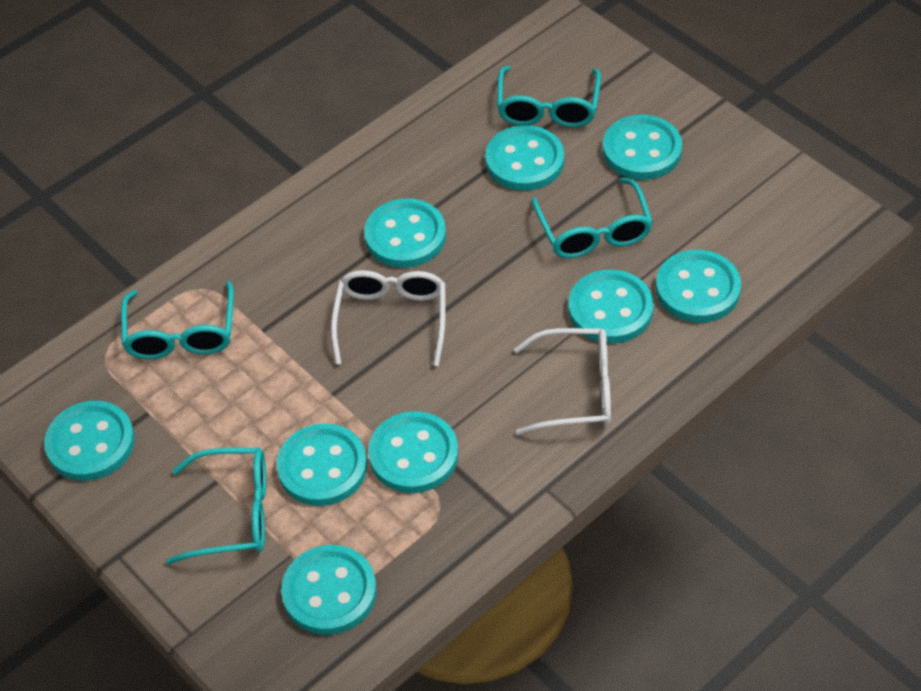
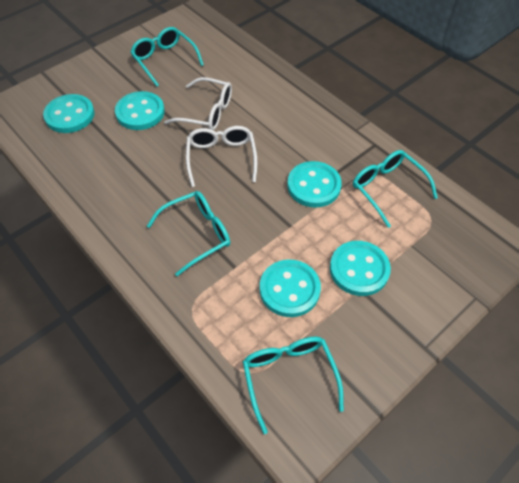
turquoise button: 9 -> 5

